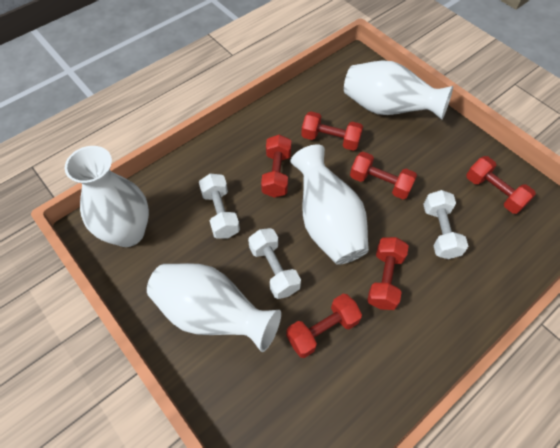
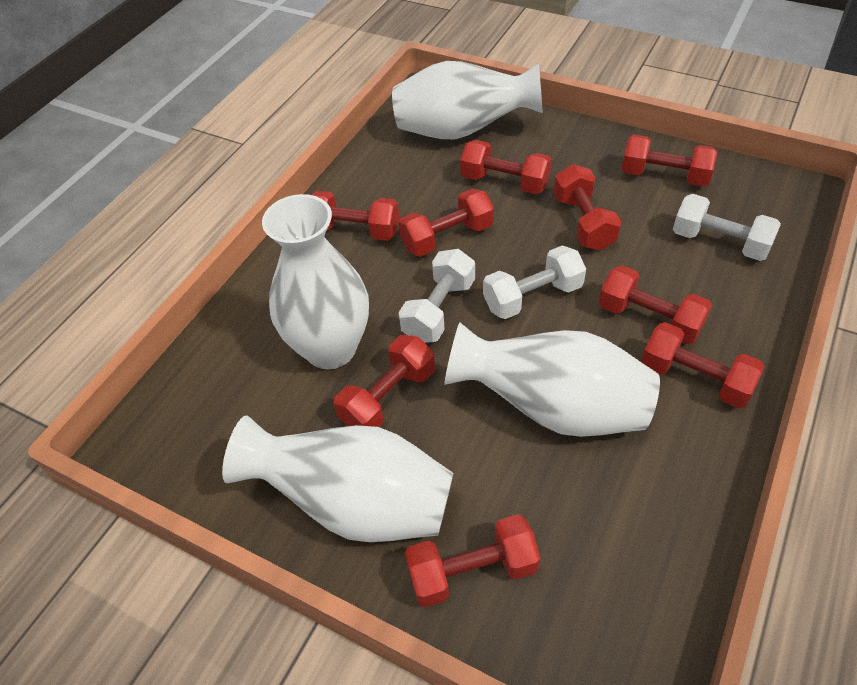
red dumbbell: 6 -> 9

